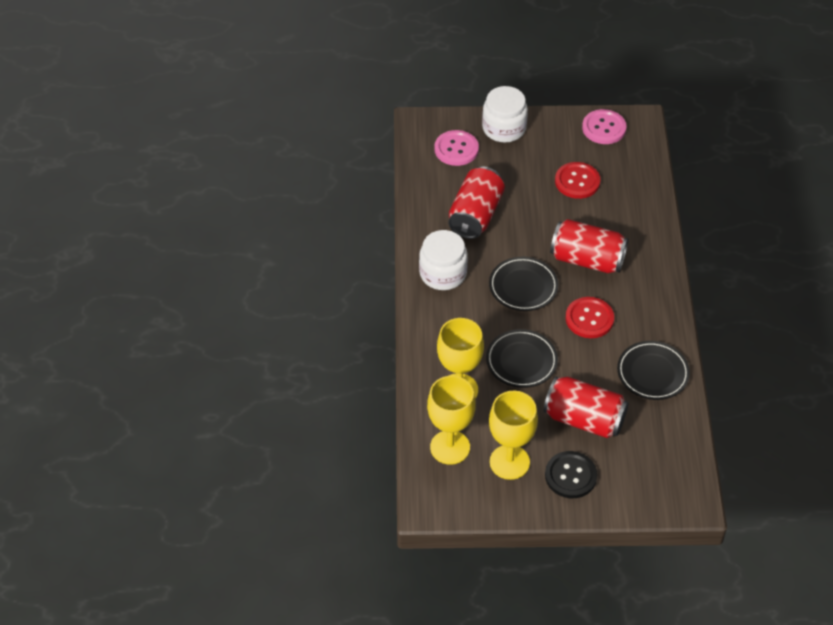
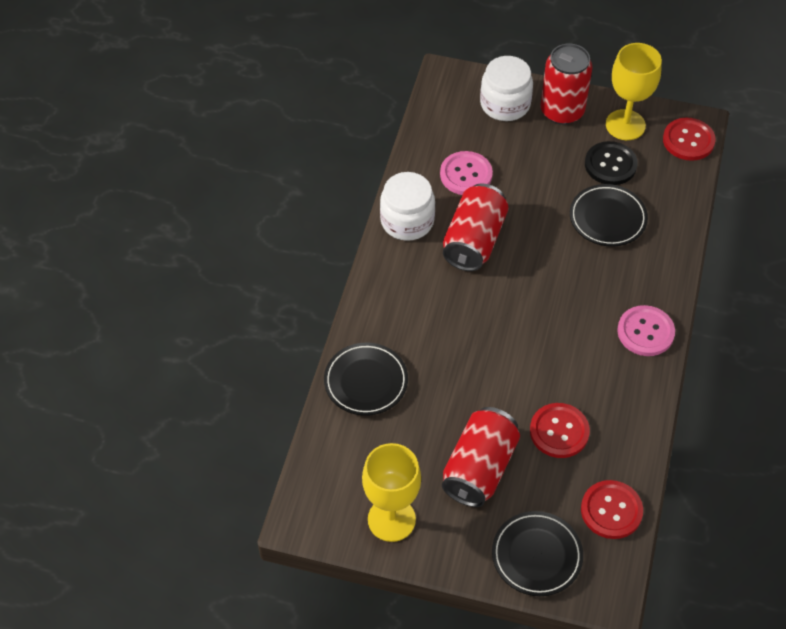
red button: 2 -> 3
yellow goblet: 3 -> 2

